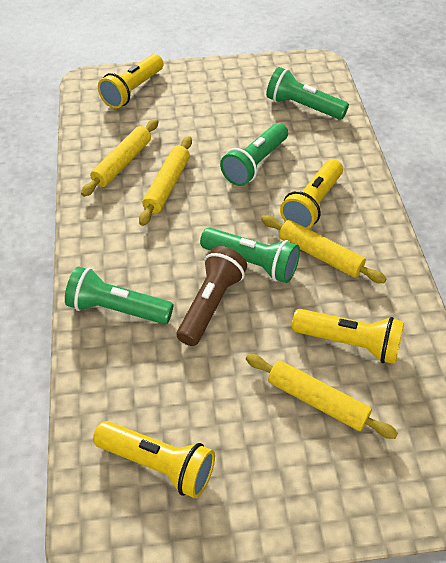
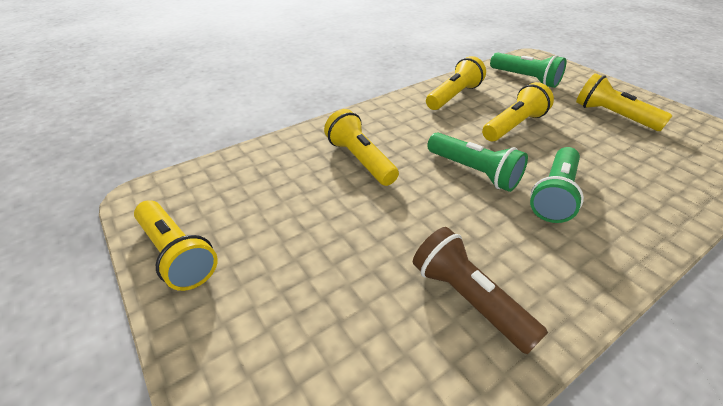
green flashlight: 4 -> 3
yellow flashlight: 4 -> 5
yellow rolling pin: 4 -> 0

